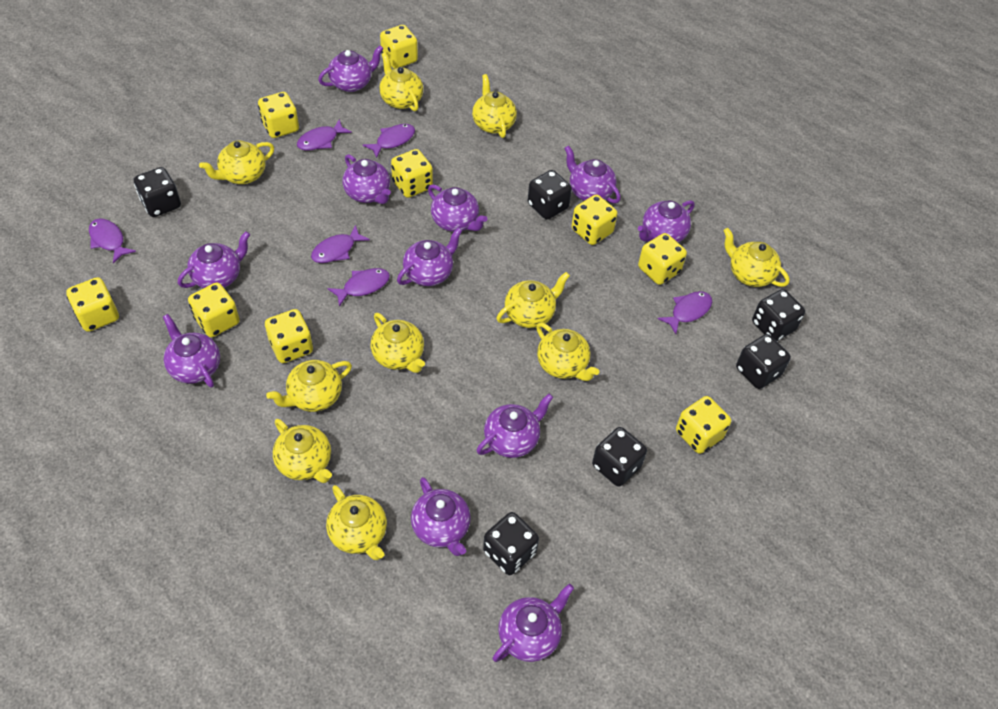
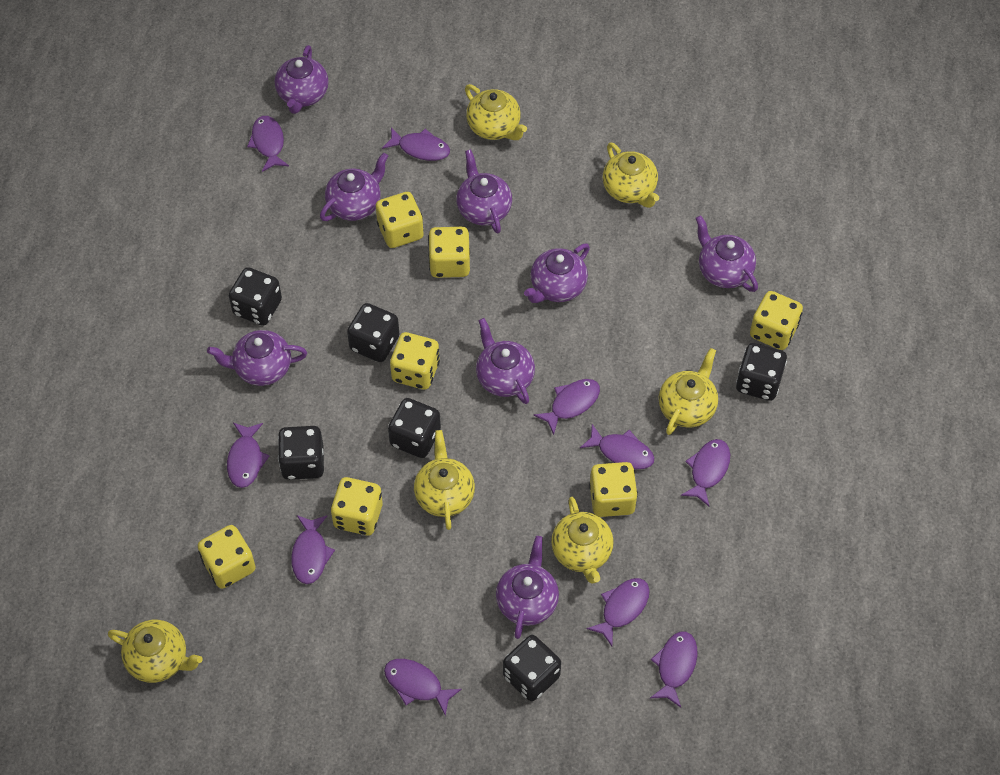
purple fish: 6 -> 10
purple teapot: 11 -> 8
yellow dice: 9 -> 7
yellow teapot: 10 -> 6

